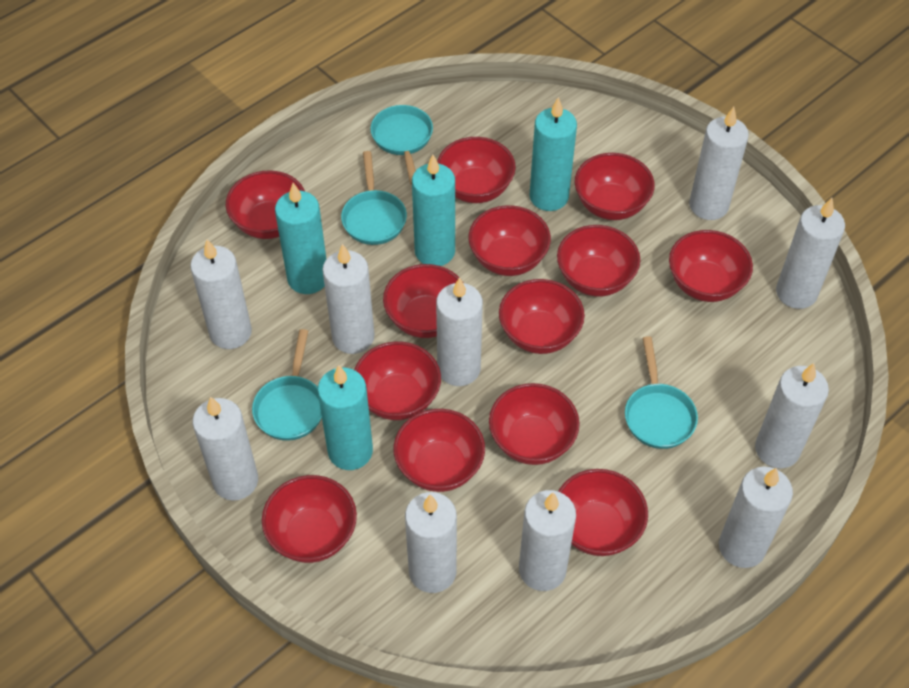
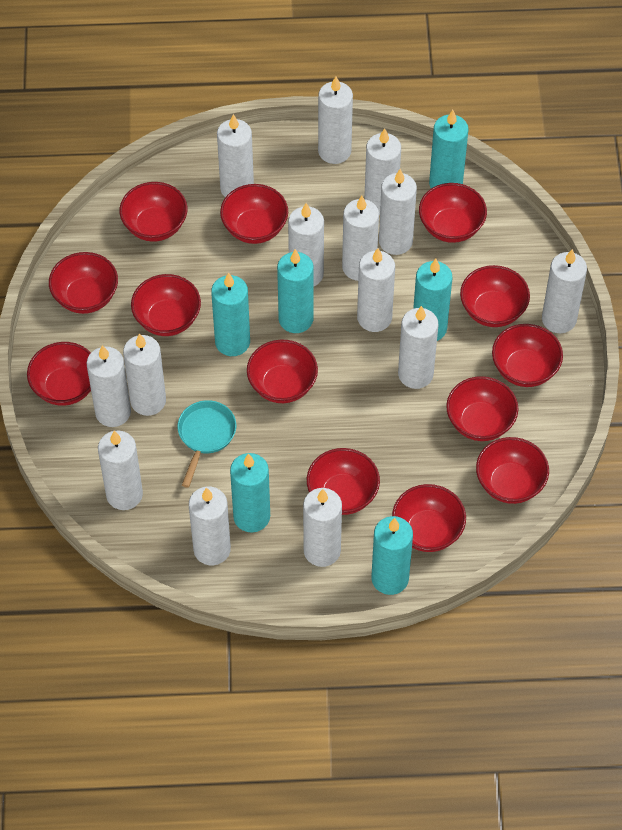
turquoise candle: 4 -> 6
turquoise pan: 4 -> 1
white candle: 10 -> 14

